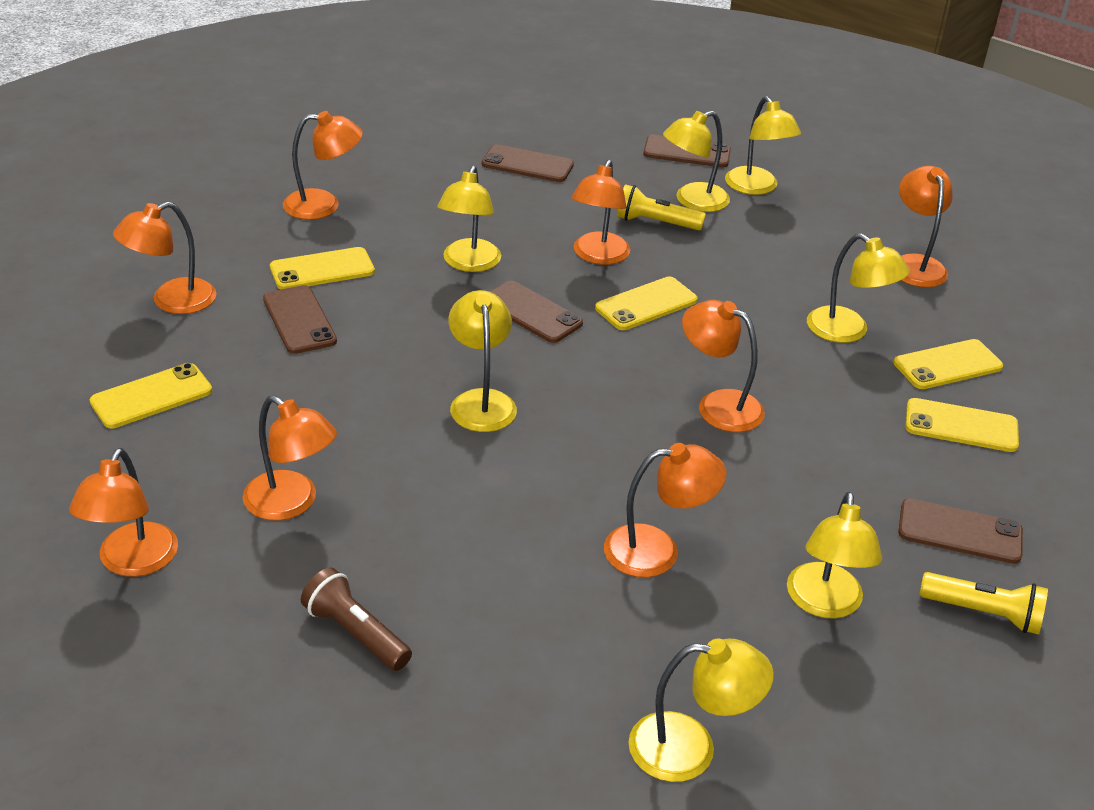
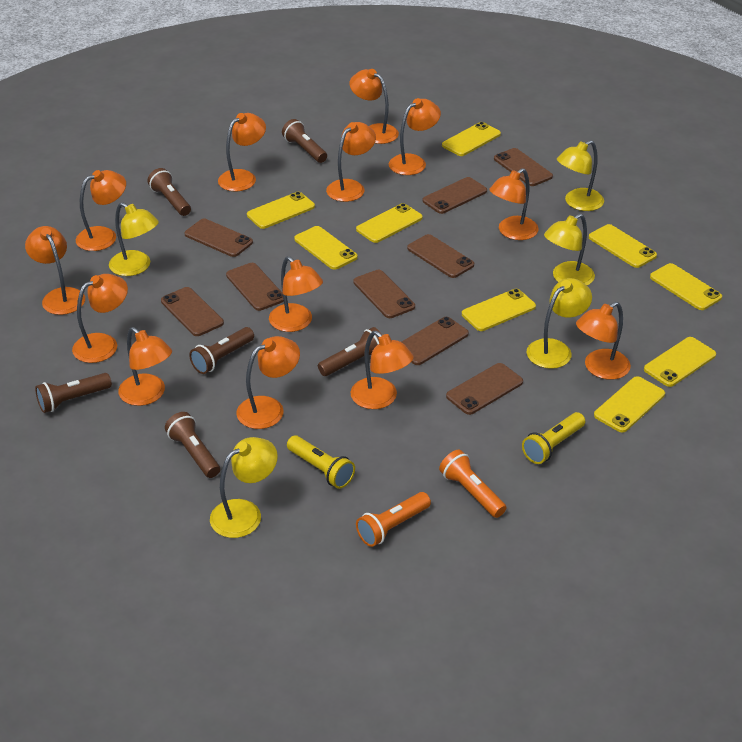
brown flashlight: 1 -> 6
brown phone: 5 -> 9
orange flashlight: 0 -> 2
orange lamp: 8 -> 13
yellow lamp: 7 -> 5
yellow phone: 5 -> 9

